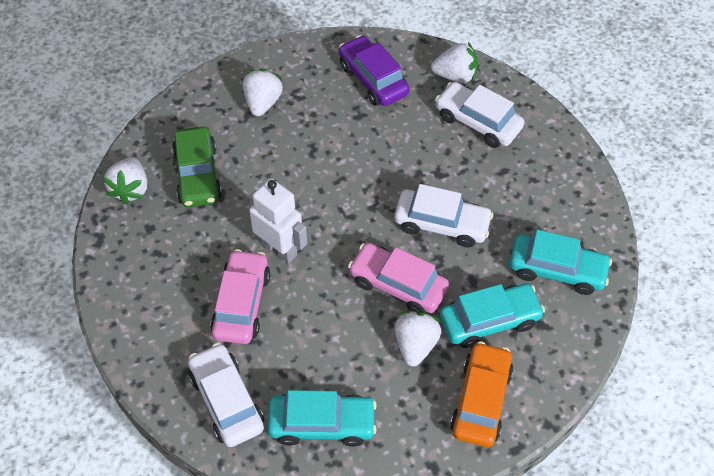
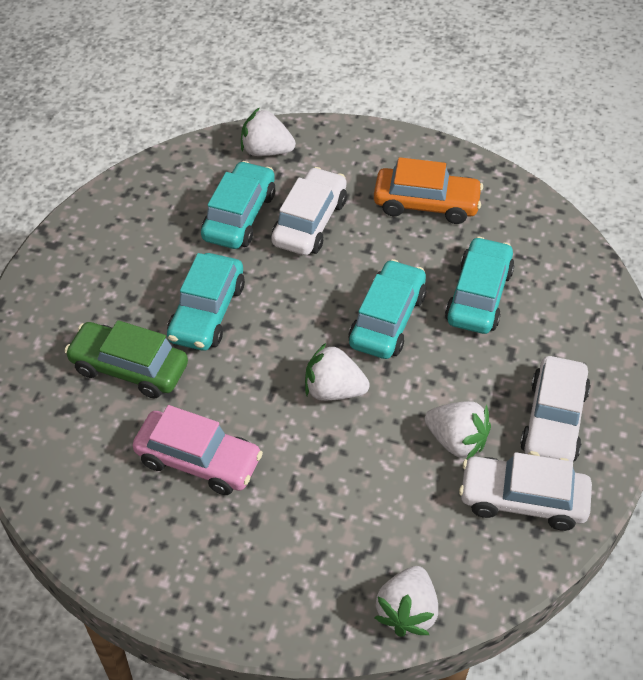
pink car: 2 -> 1
purple car: 1 -> 0
turquoise car: 3 -> 4
white robot: 1 -> 0

